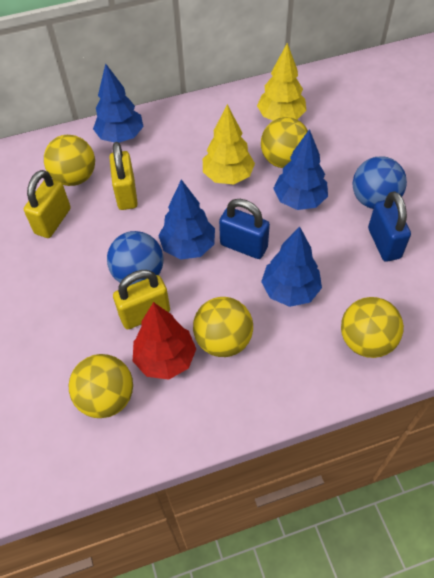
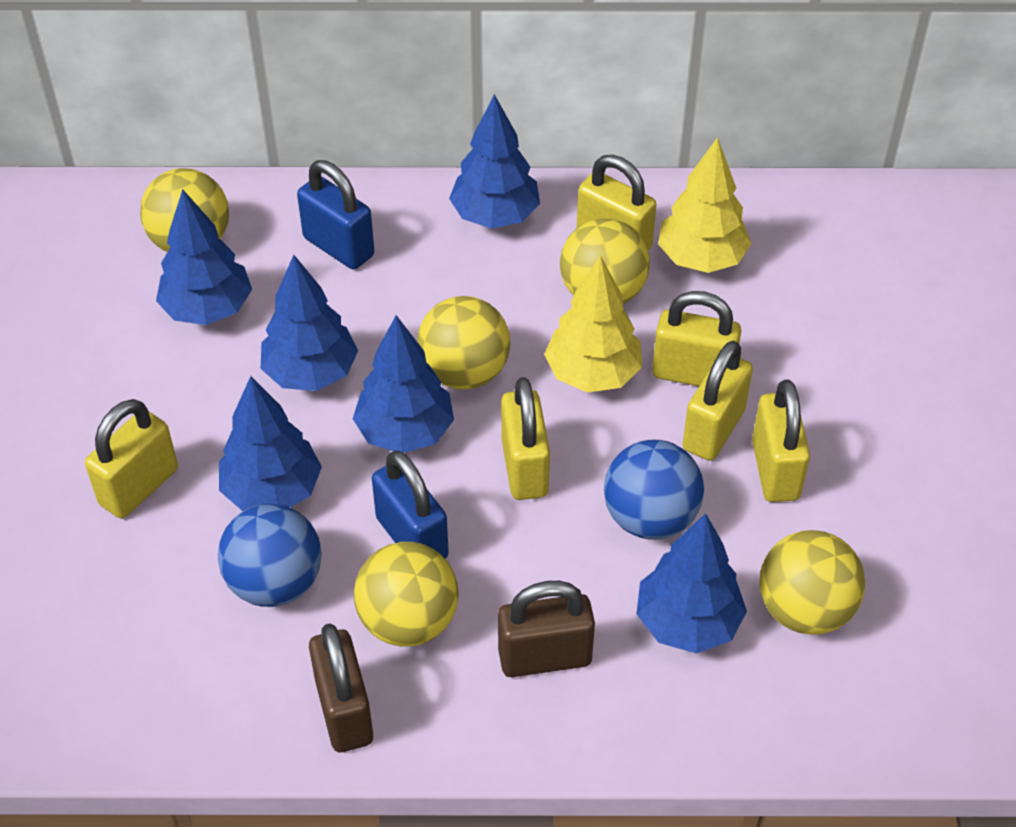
blue tree: 4 -> 6
brown padlock: 0 -> 2
red tree: 1 -> 0
yellow padlock: 3 -> 6

